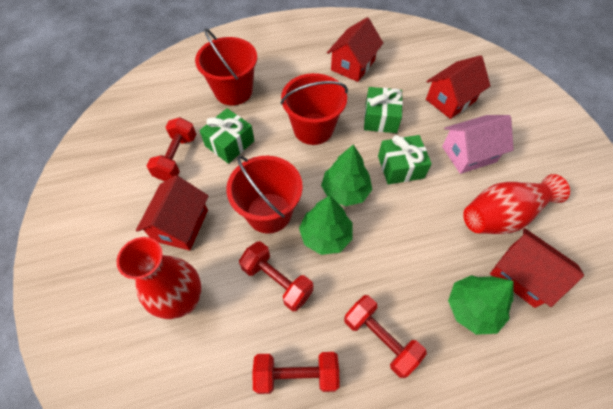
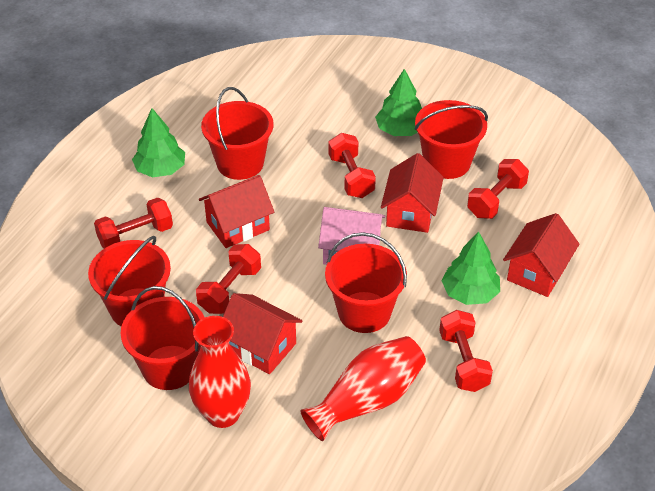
green gift: 3 -> 0
red bucket: 3 -> 5
red dumbbell: 4 -> 5

